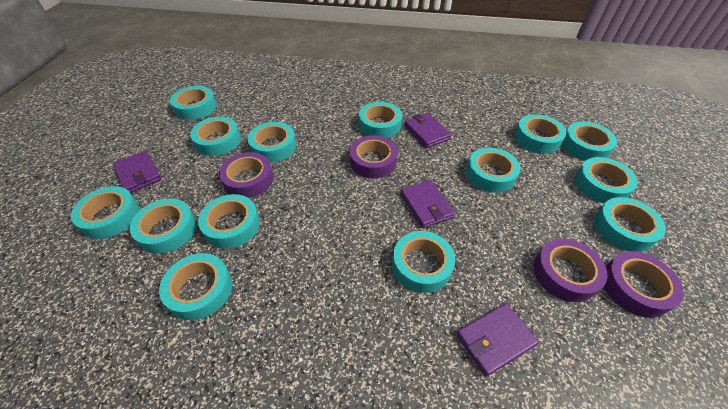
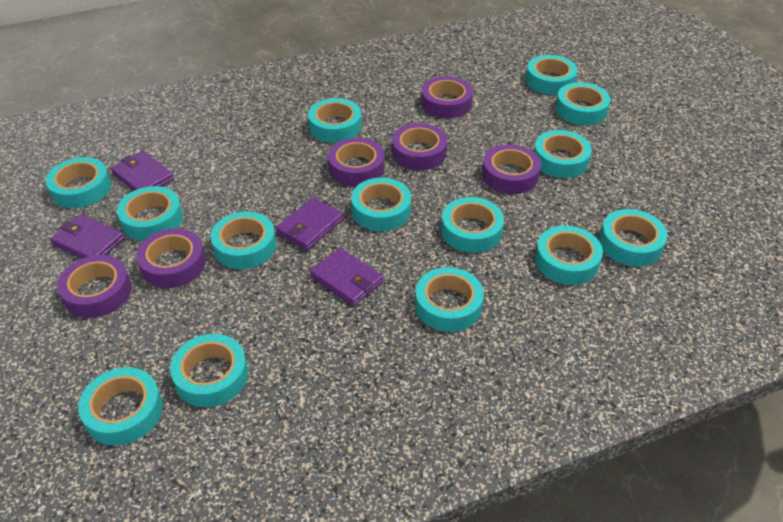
purple tape: 4 -> 6

